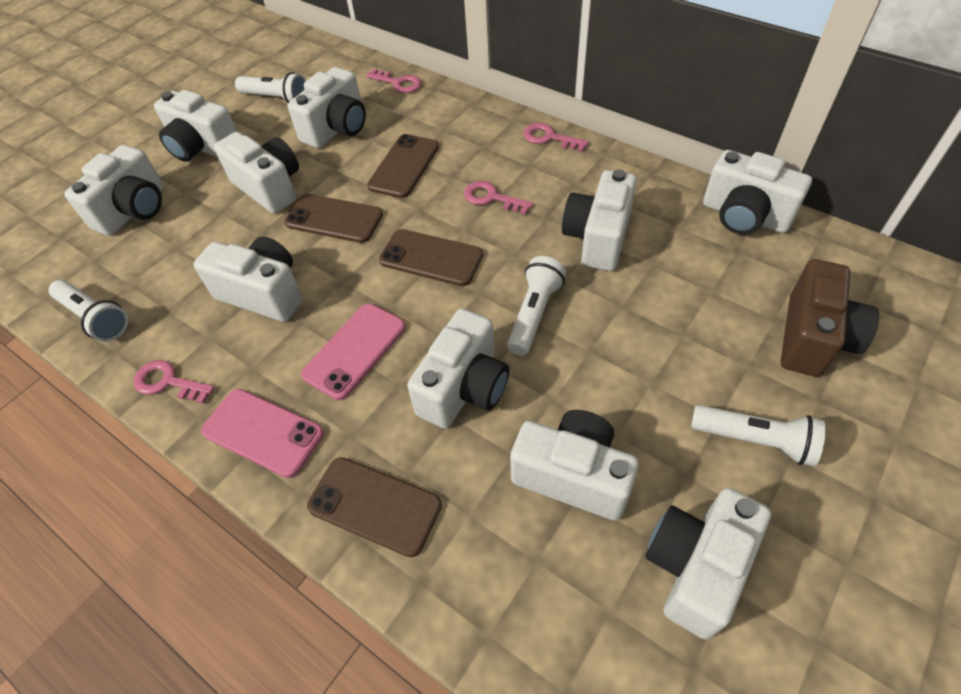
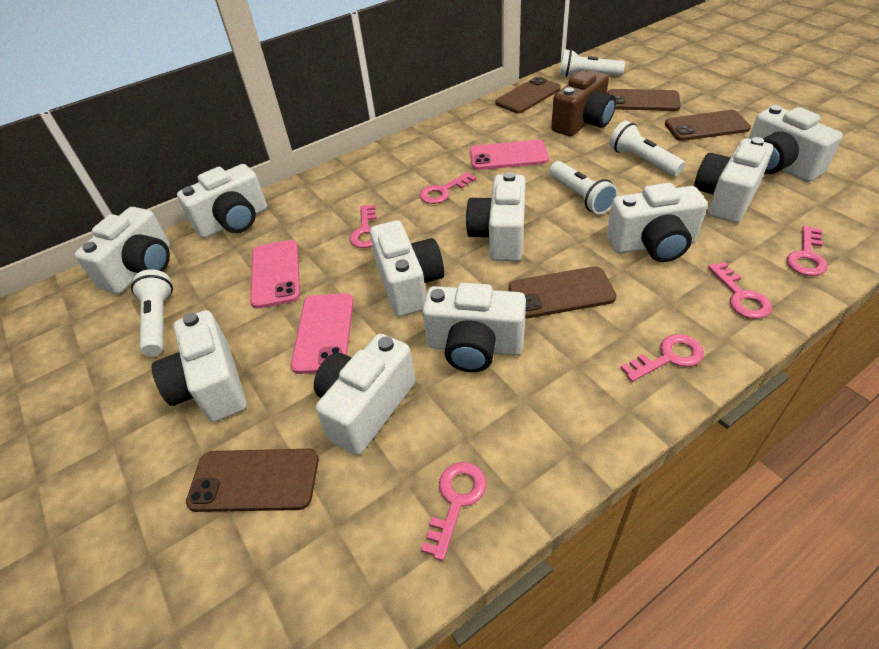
brown phone: 4 -> 5
pink key: 4 -> 6
pink phone: 2 -> 3

